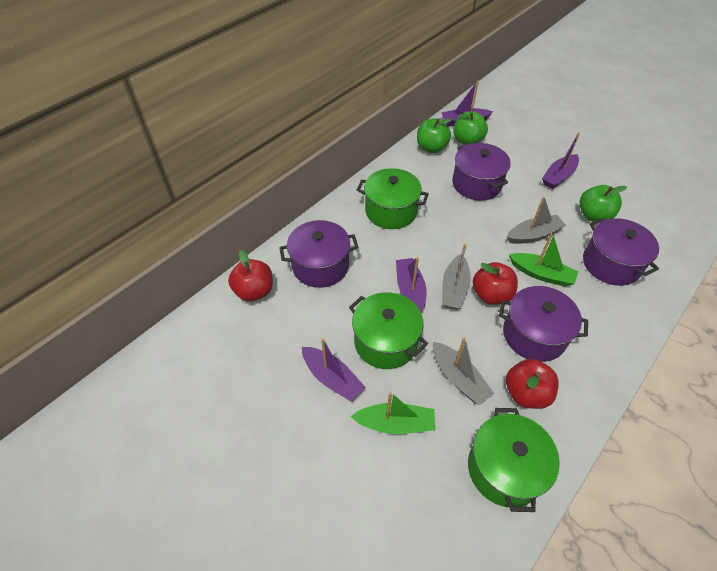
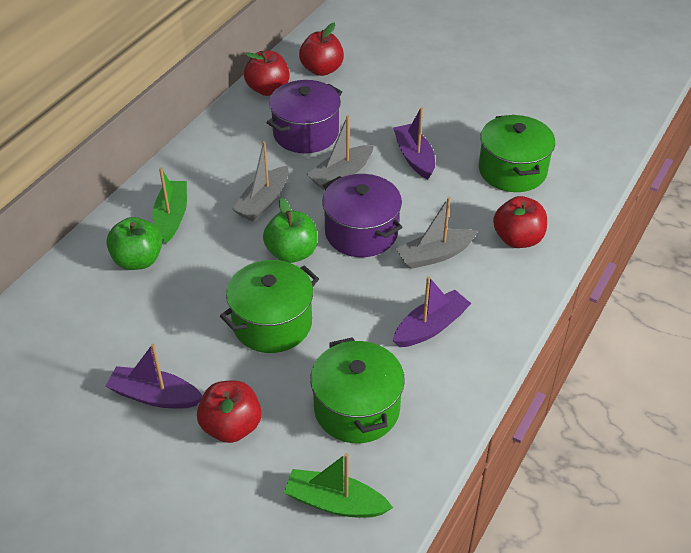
green apple: 3 -> 2
purple boat: 4 -> 3
purple pot: 4 -> 2
red apple: 3 -> 4

